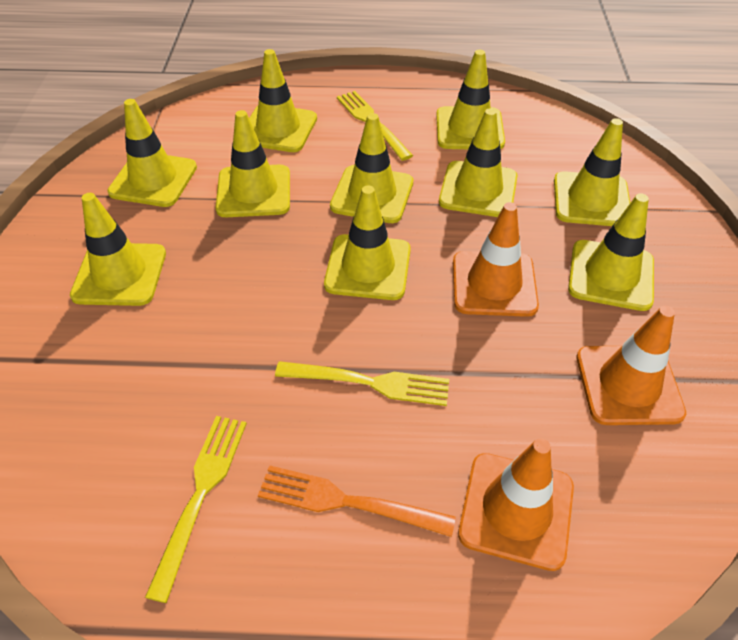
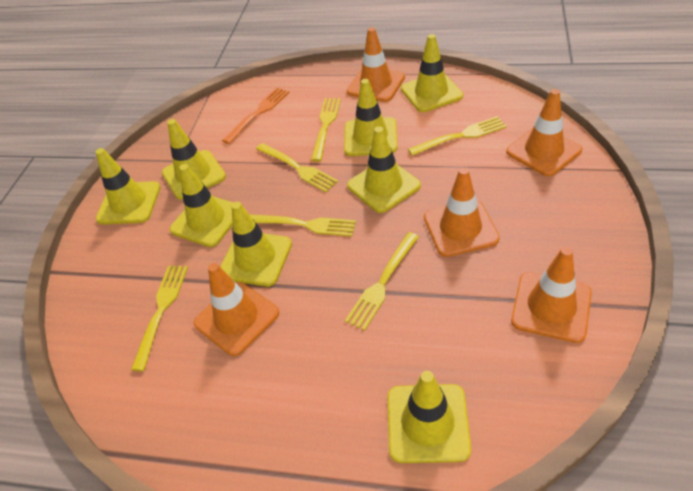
orange traffic cone: 3 -> 5
yellow fork: 3 -> 6
yellow traffic cone: 10 -> 8

